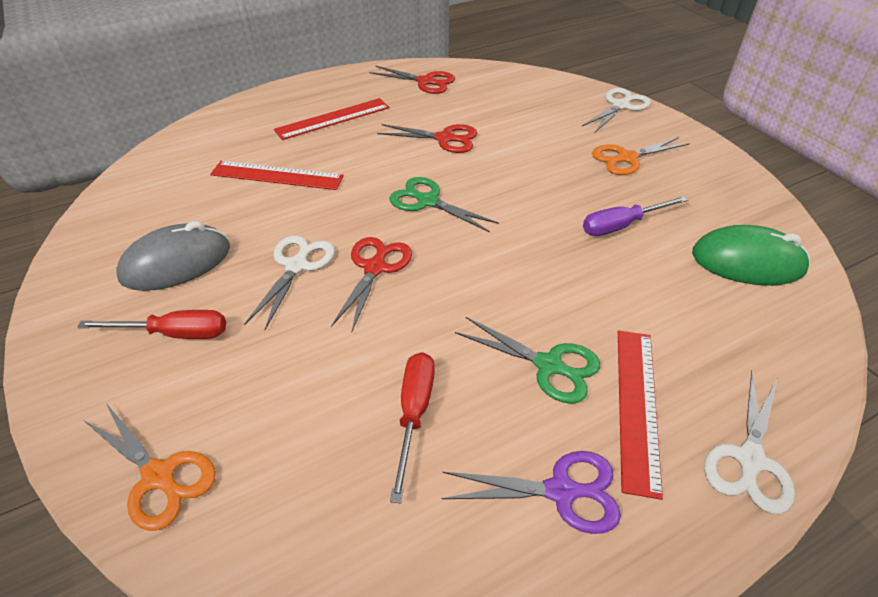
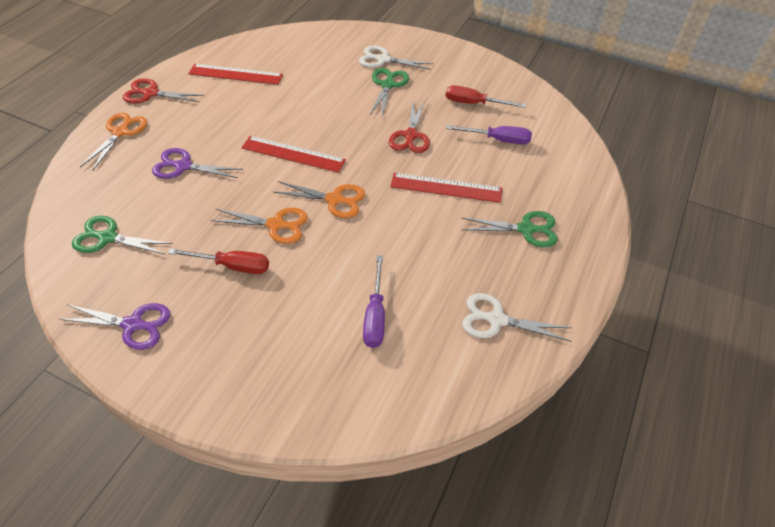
green mouse: 1 -> 0
green scissors: 2 -> 3
grey mouse: 1 -> 0
orange scissors: 2 -> 3
purple scissors: 1 -> 2
purple screwdriver: 1 -> 2
red scissors: 3 -> 2
white scissors: 3 -> 2

